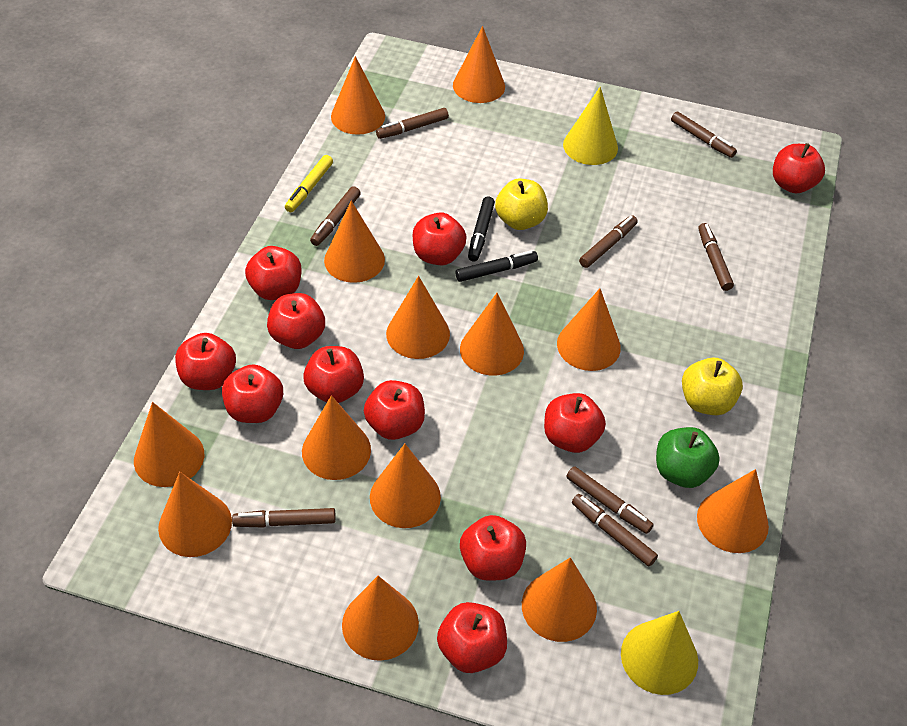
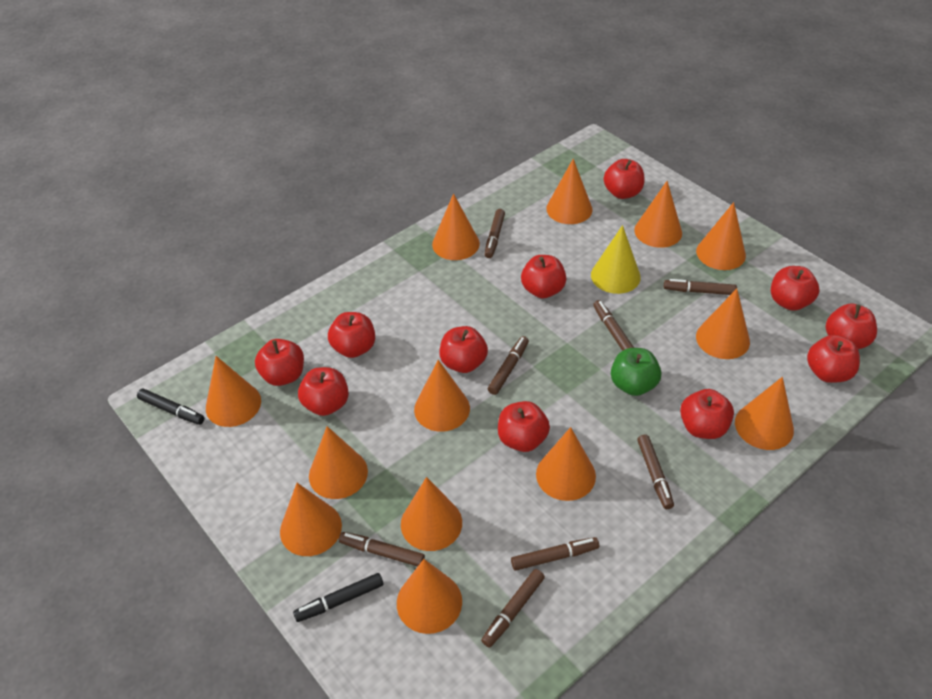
yellow apple: 2 -> 0
yellow cone: 2 -> 1
yellow marker: 1 -> 0

